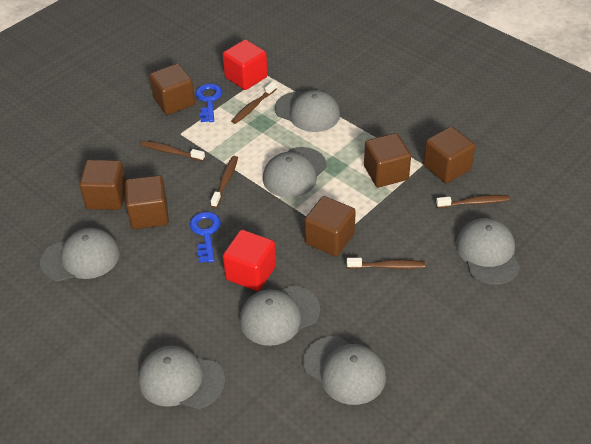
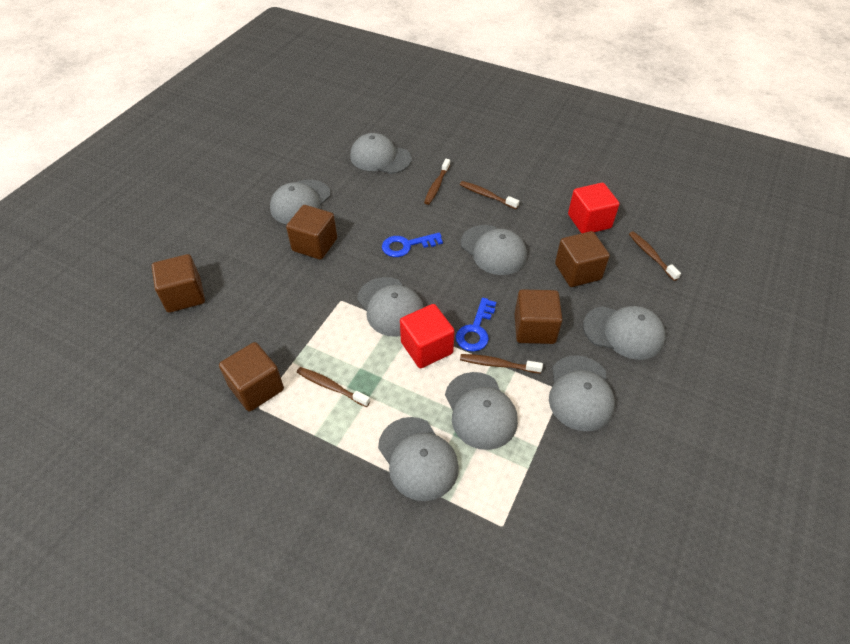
brown cube: 6 -> 5
grey cap: 7 -> 8

